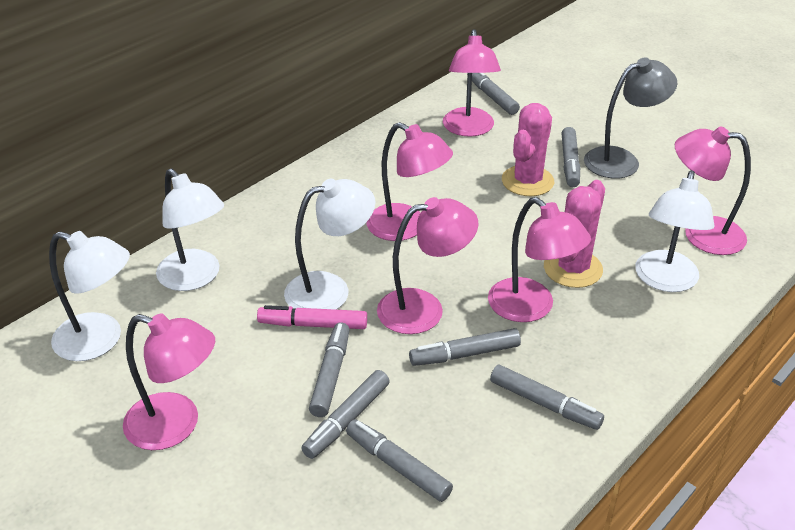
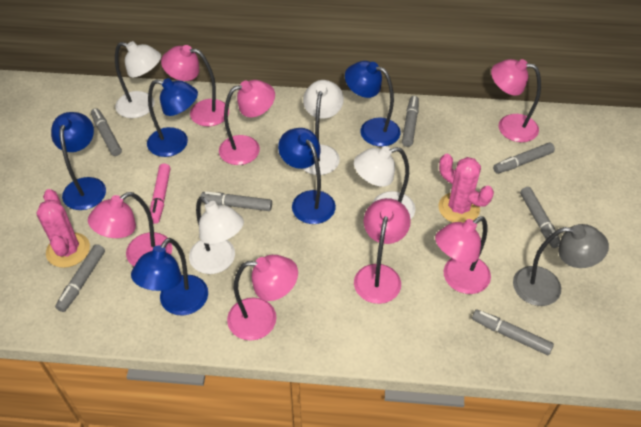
blue lamp: 0 -> 5
pink lamp: 6 -> 7

